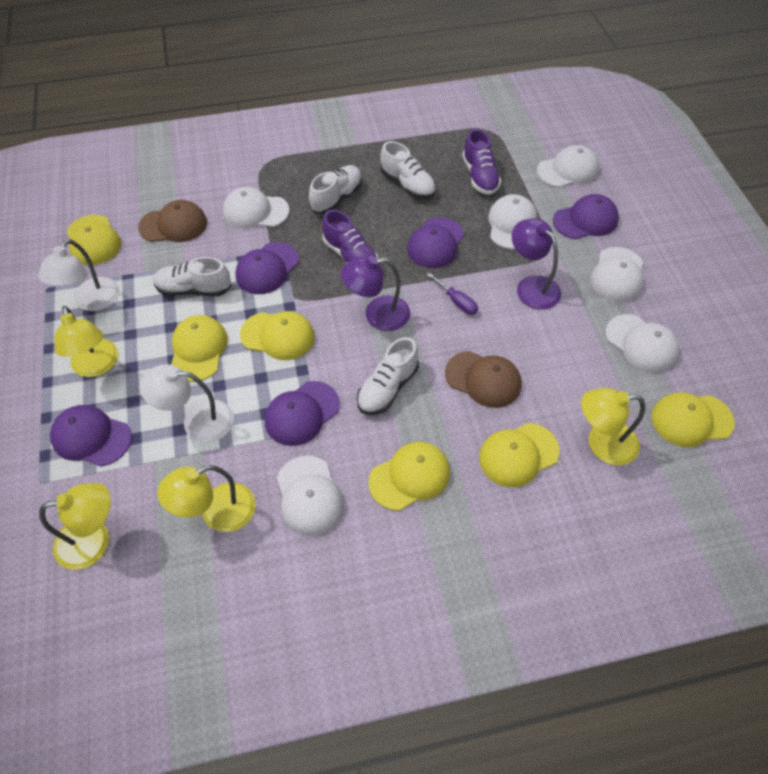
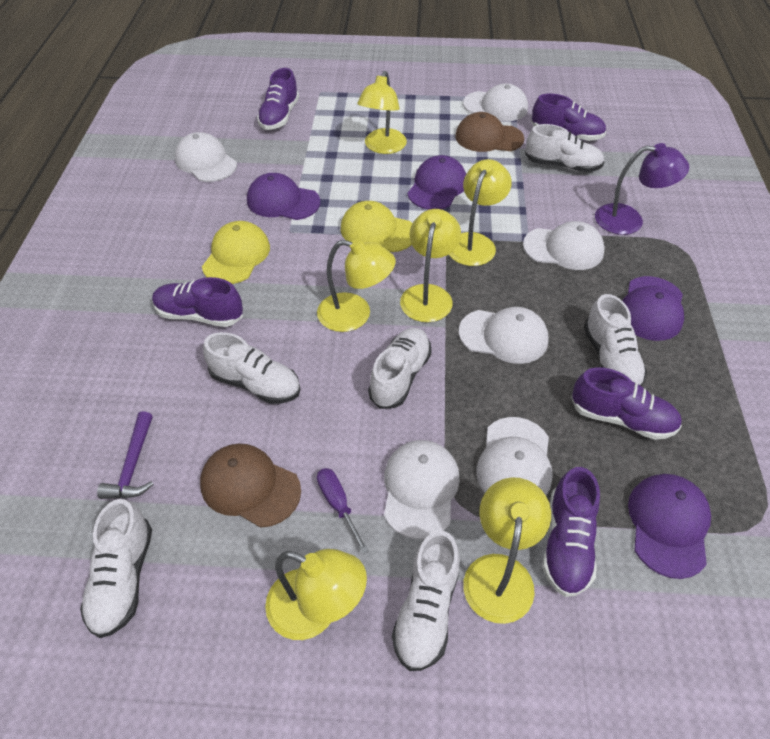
purple cap: 5 -> 4
purple hammer: 0 -> 1
purple lamp: 2 -> 1
purple shoe: 2 -> 5
white lamp: 2 -> 0
white shoe: 4 -> 6
yellow cap: 6 -> 2
yellow lamp: 4 -> 6

